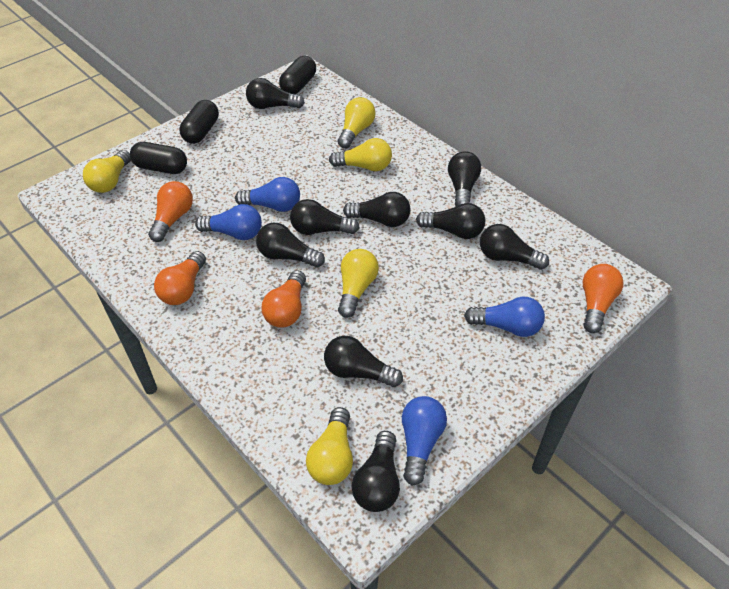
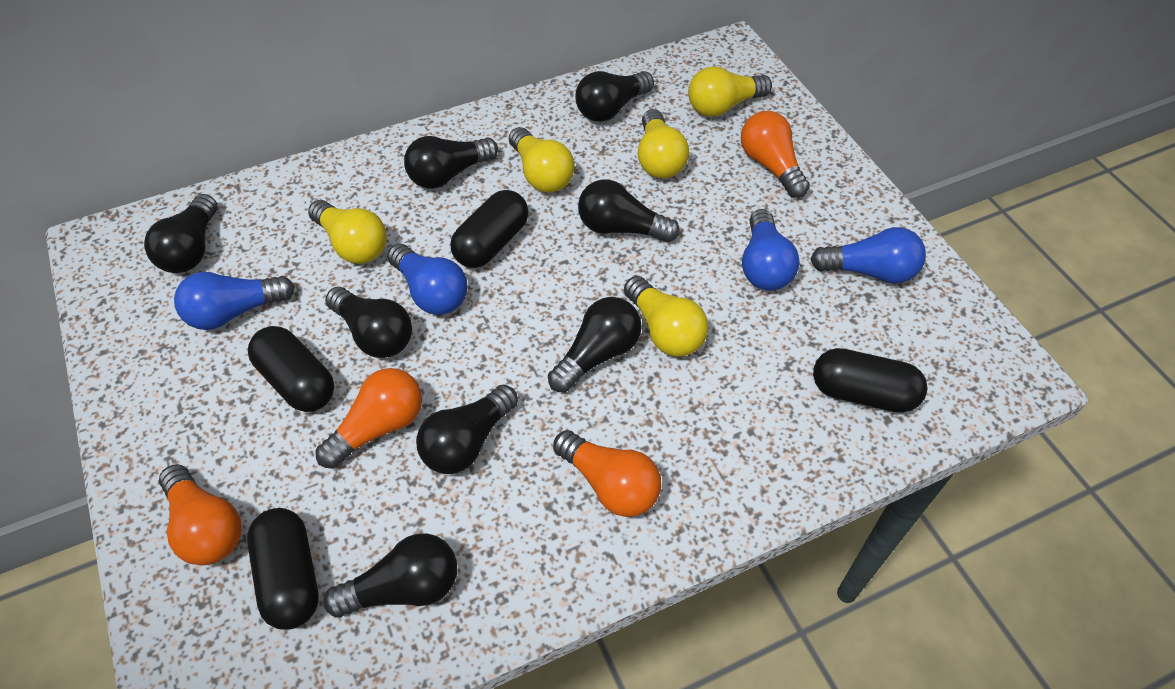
black capsule: 3 -> 4
black light bulb: 9 -> 8

